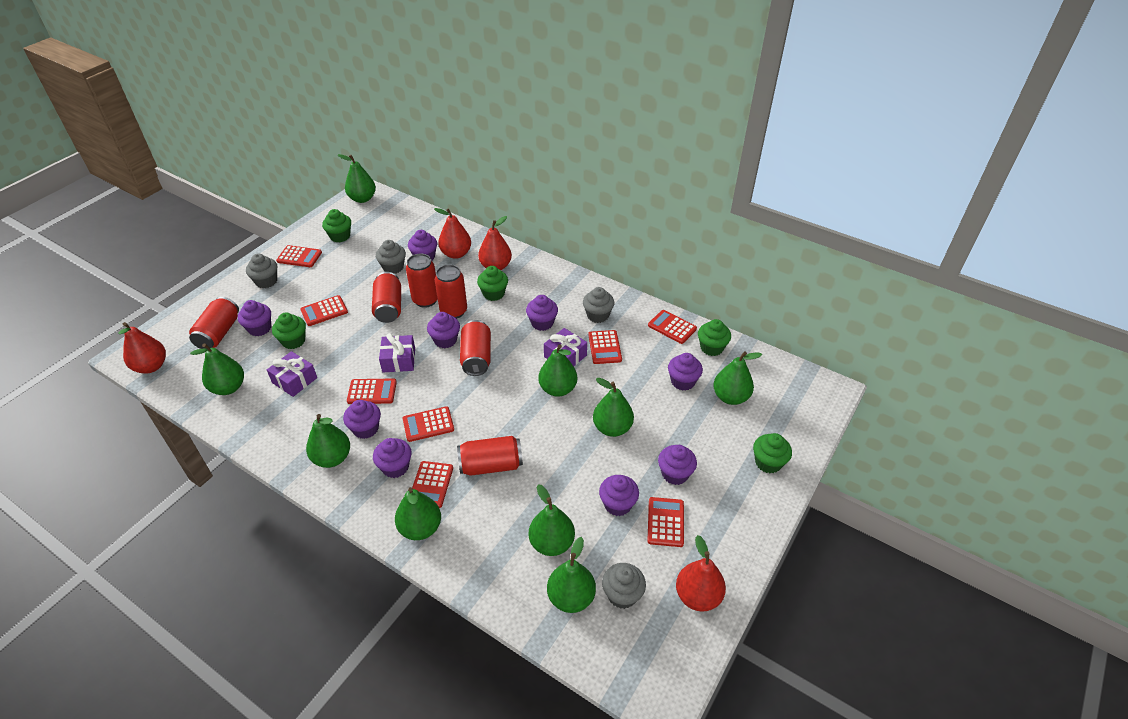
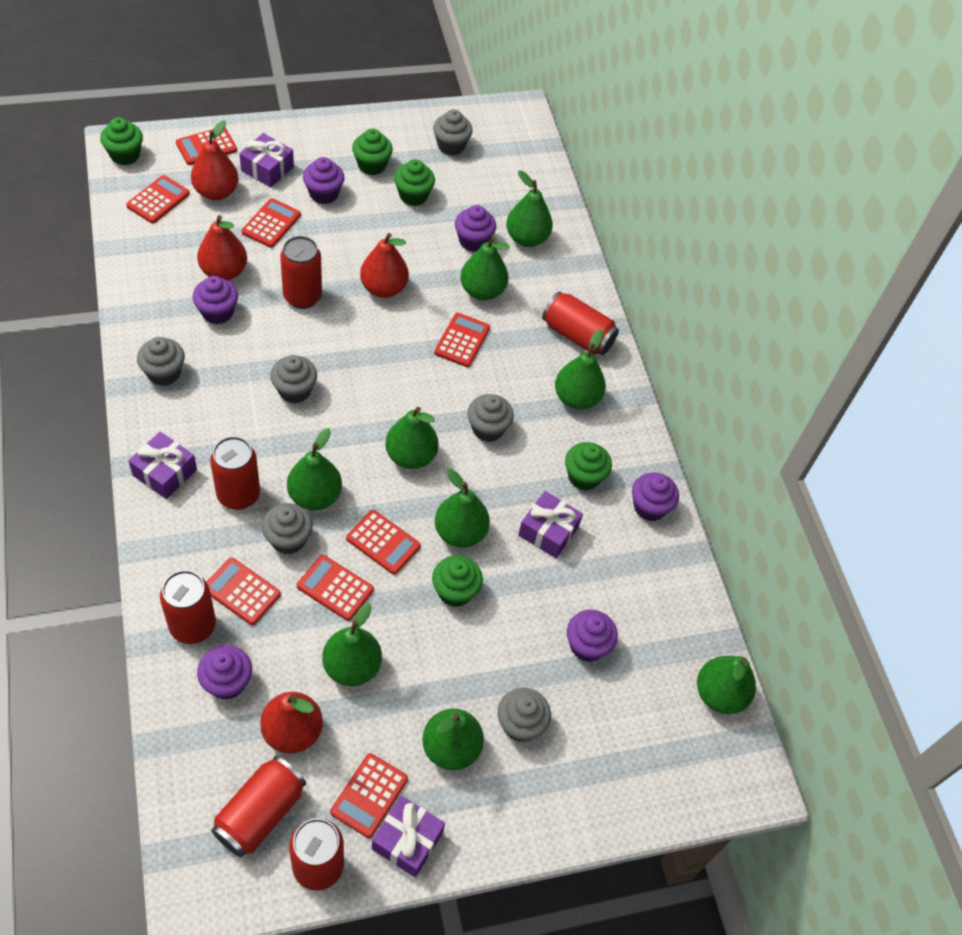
grey cupcake: 4 -> 6
purple cupcake: 9 -> 6
purple gift: 3 -> 4

